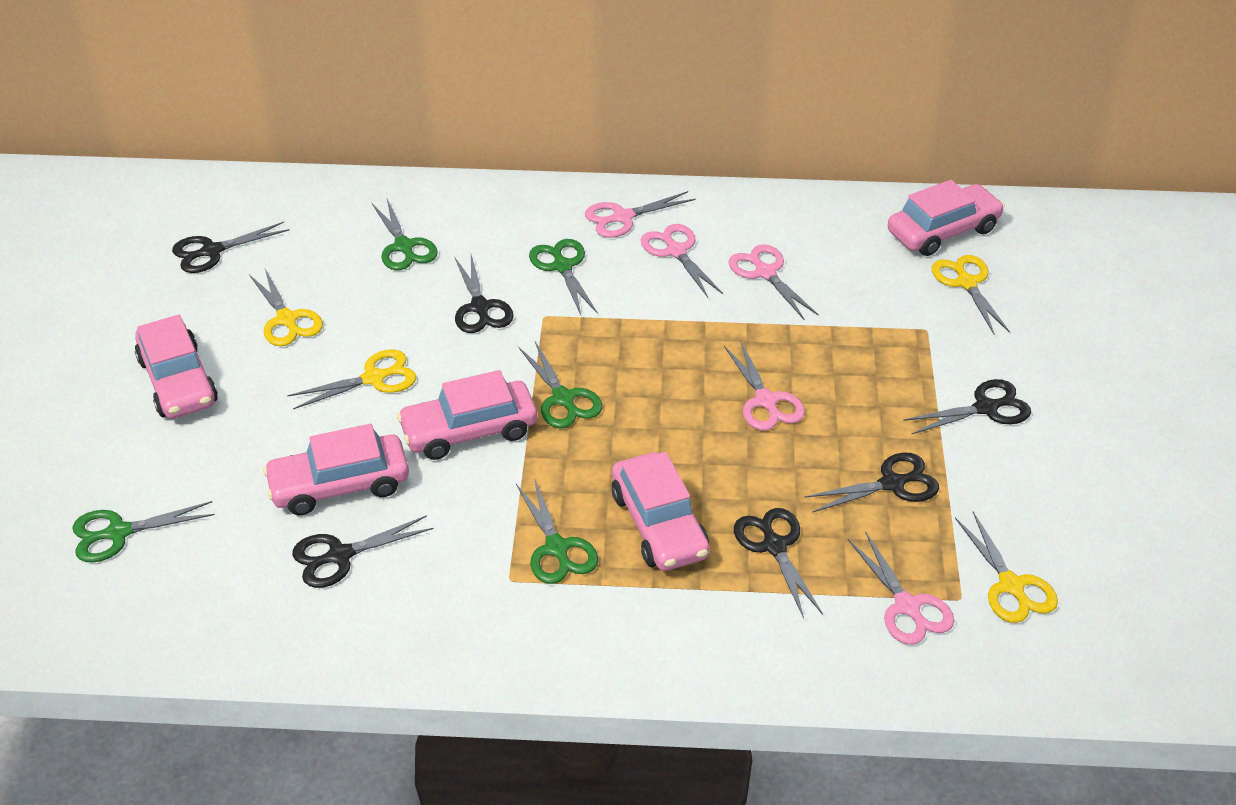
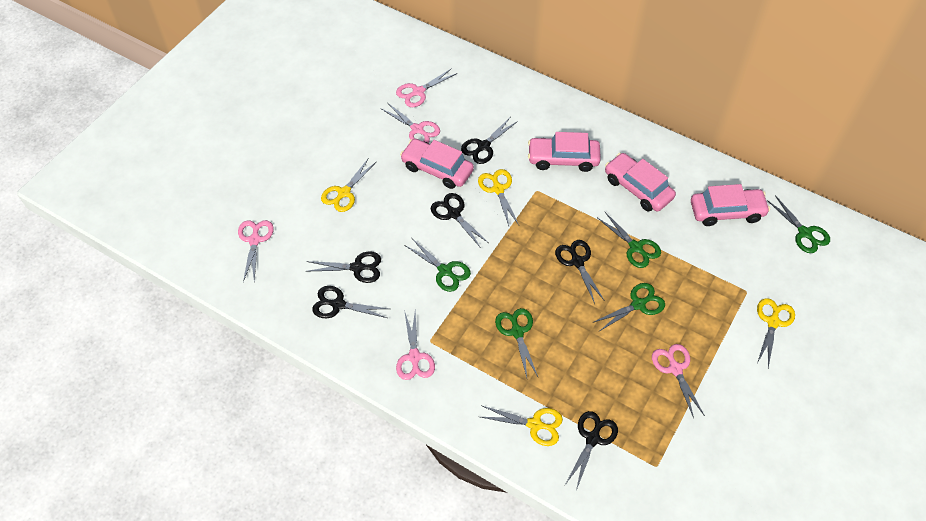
pink car: 5 -> 4

